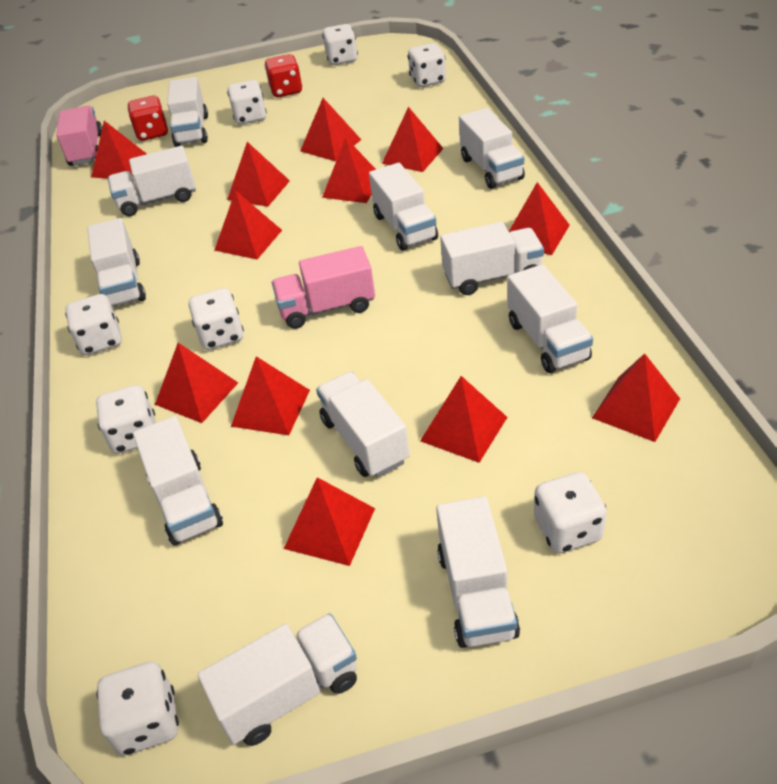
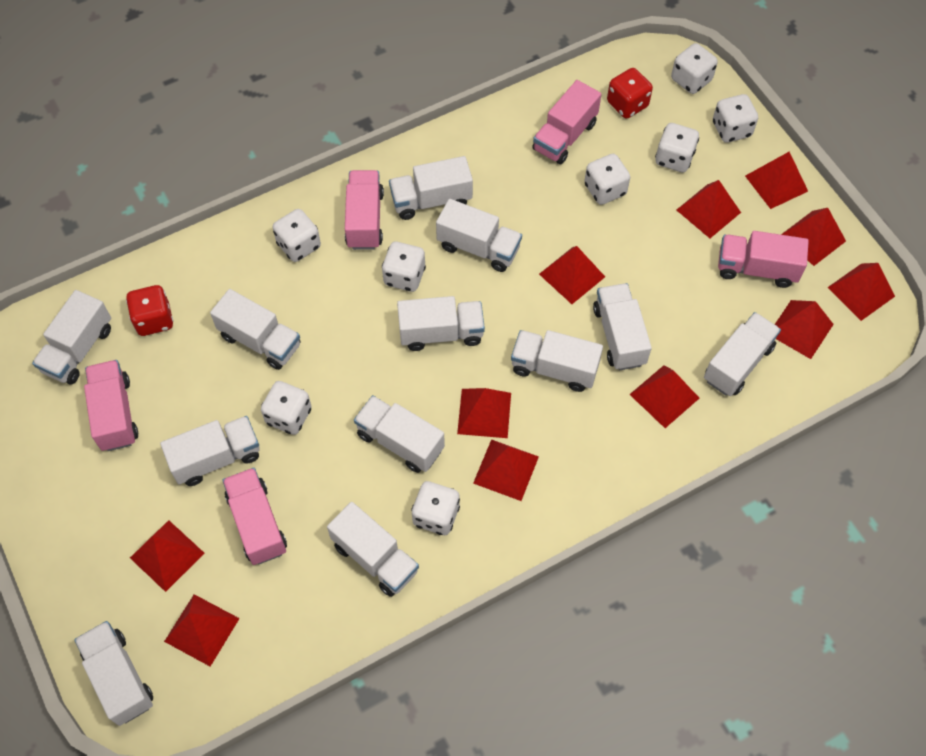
pink truck: 2 -> 5
red pyramid: 12 -> 11
white truck: 11 -> 12

